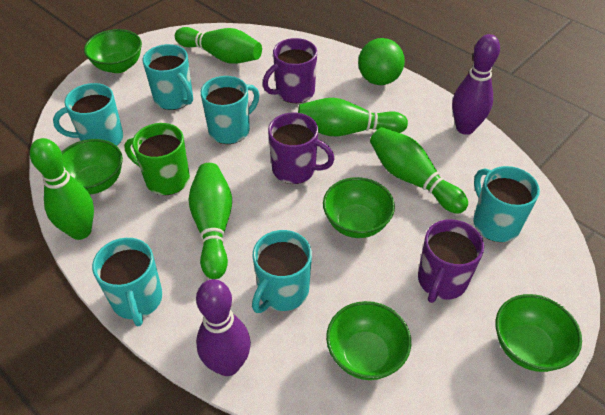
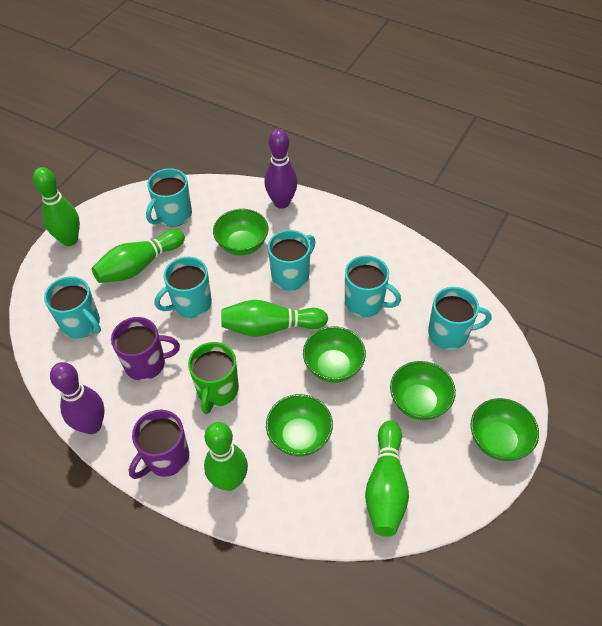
green ball: 1 -> 0
purple mug: 3 -> 2

